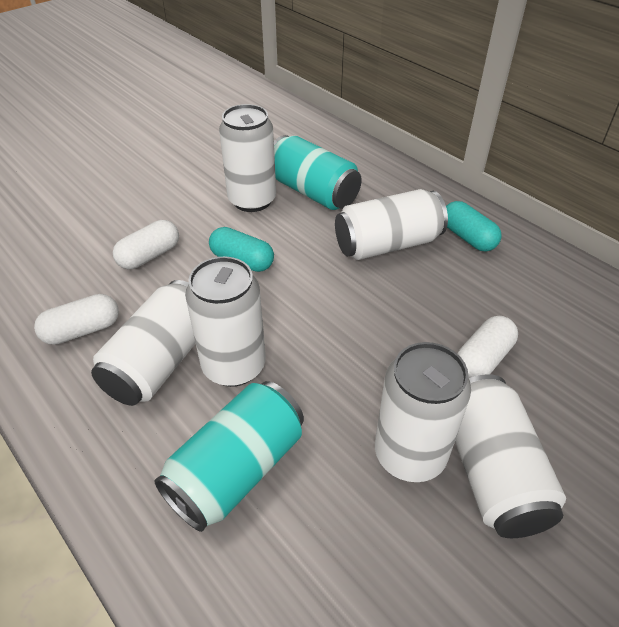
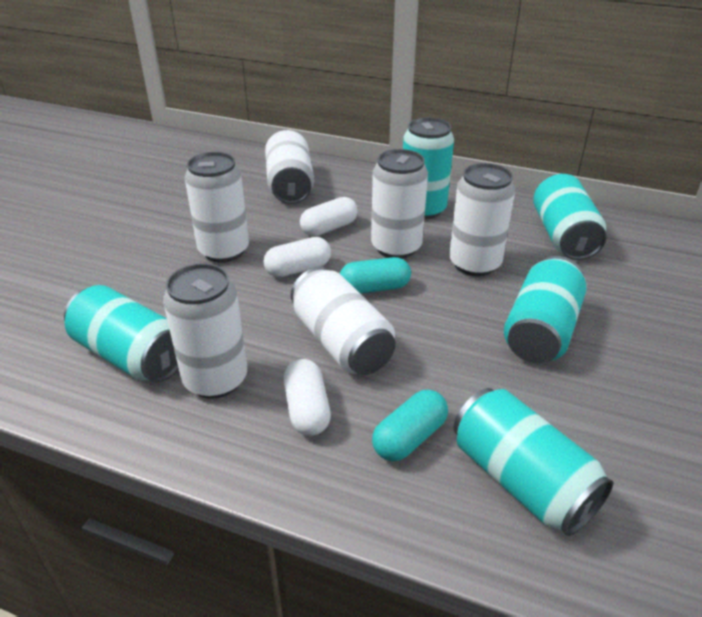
turquoise can: 2 -> 5

